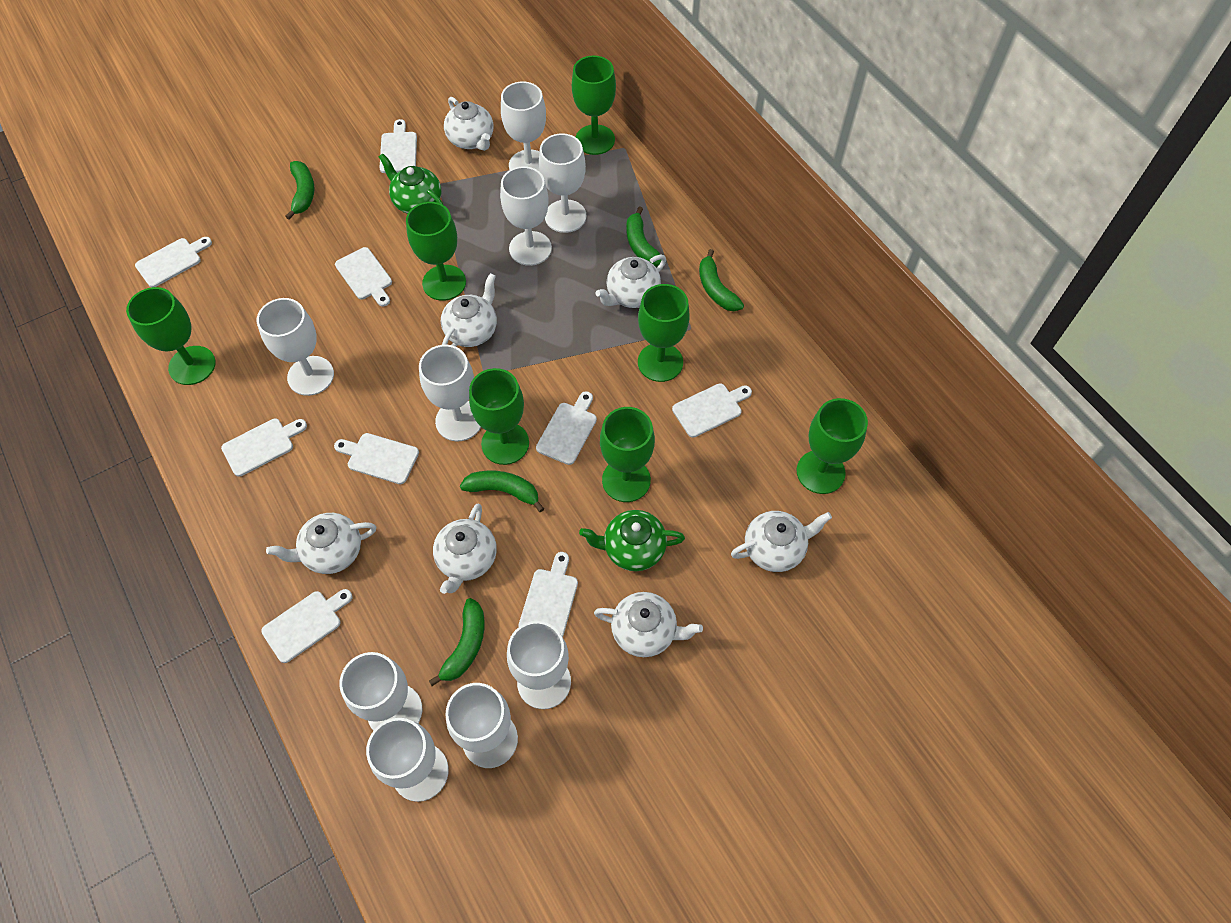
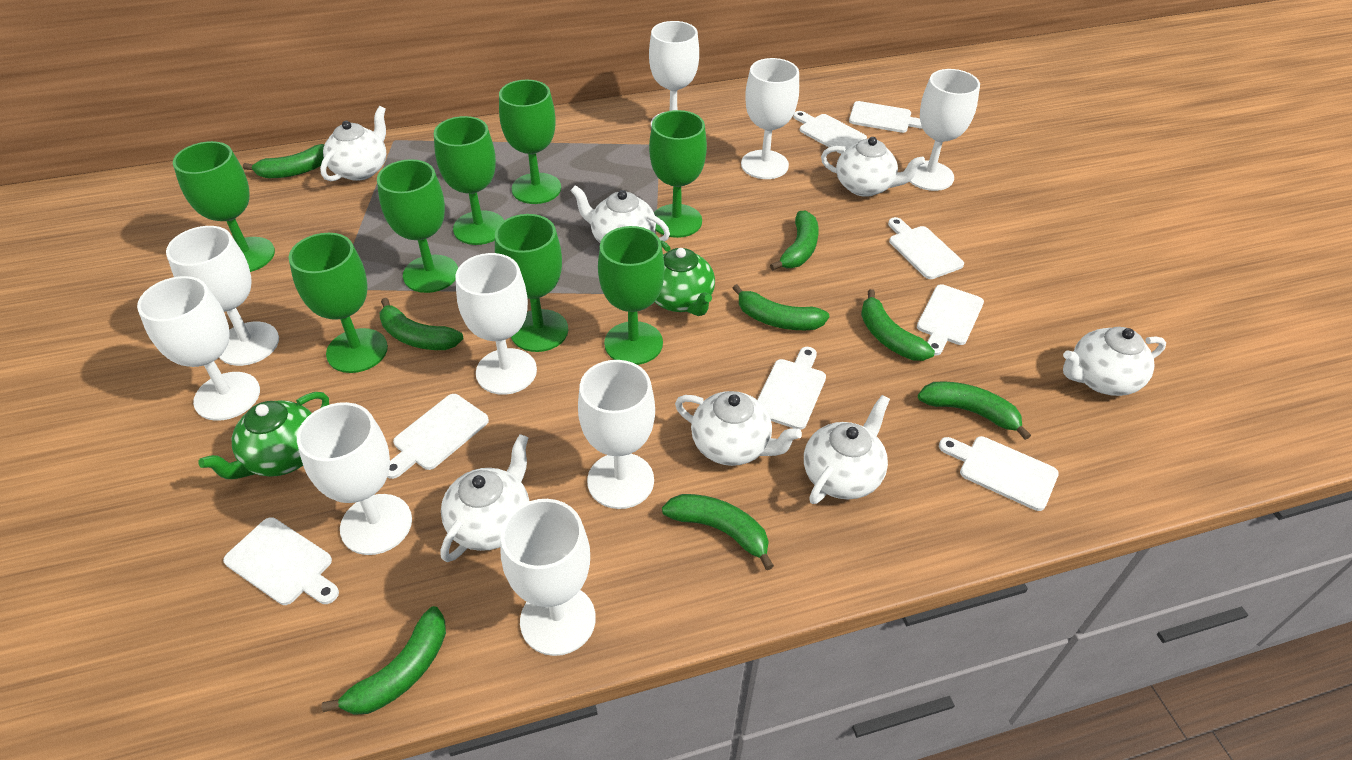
green banana: 5 -> 8
green goblet: 7 -> 8
white cutting board: 9 -> 8

